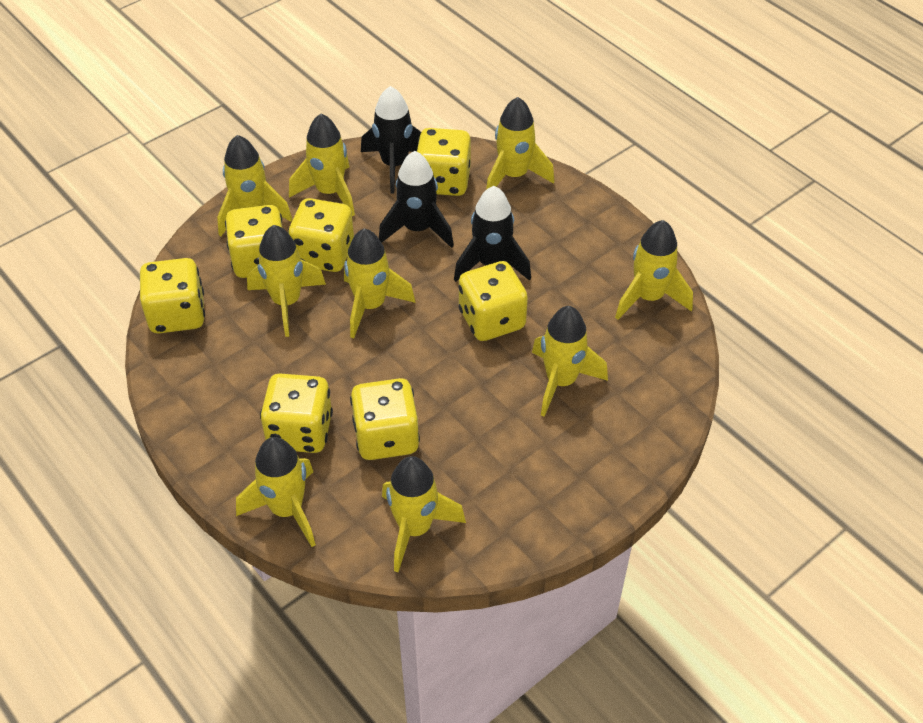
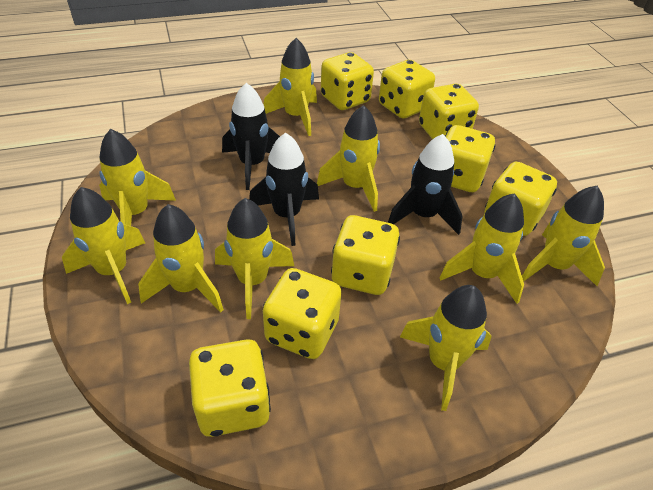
yellow dice: 7 -> 8

